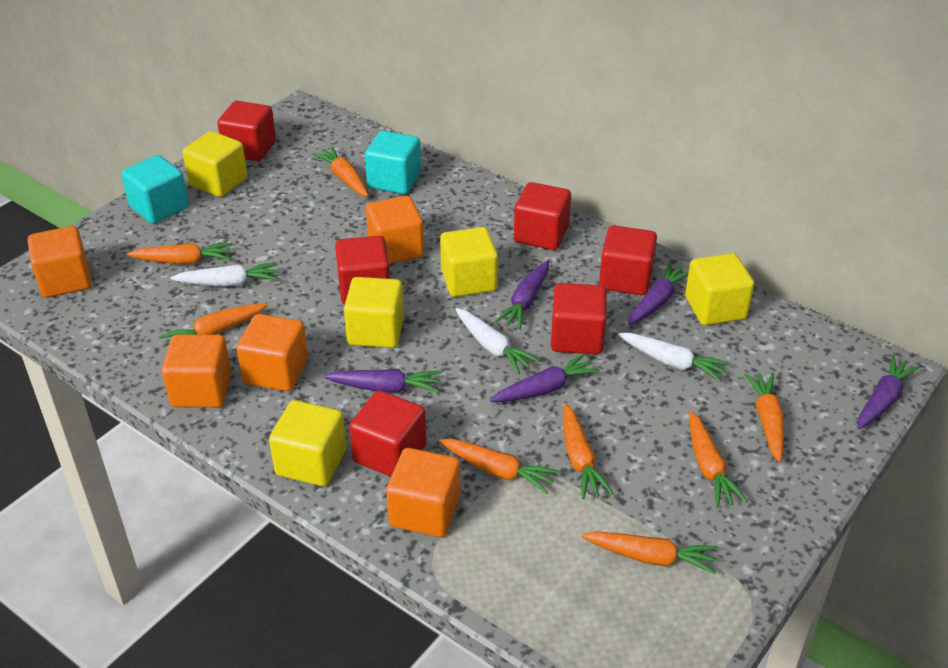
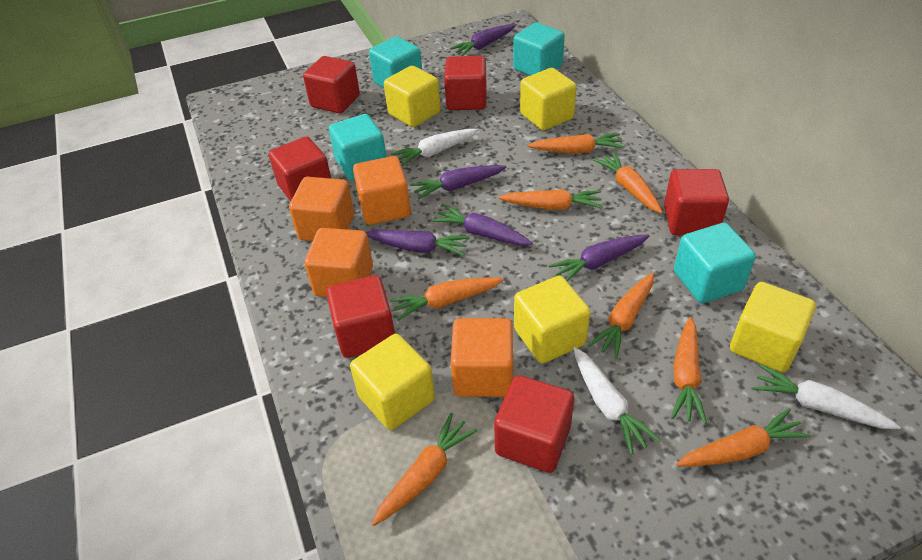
orange cube: 5 -> 4
turquoise cube: 2 -> 4

